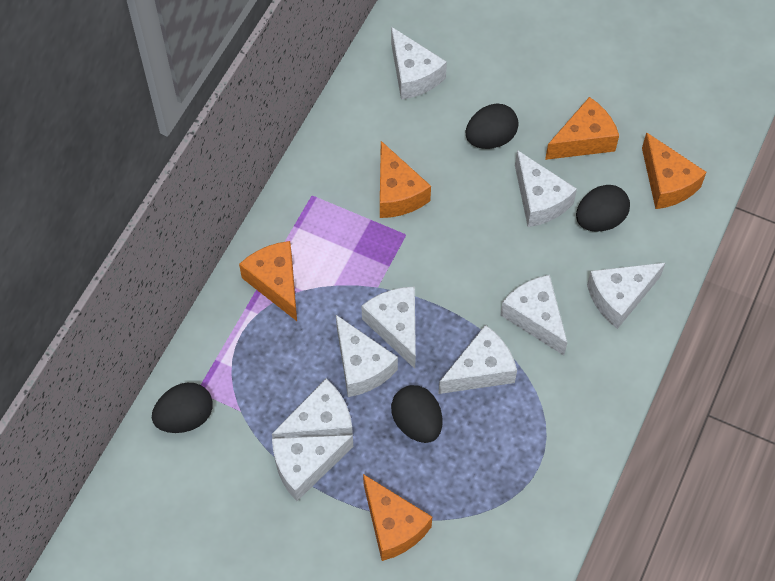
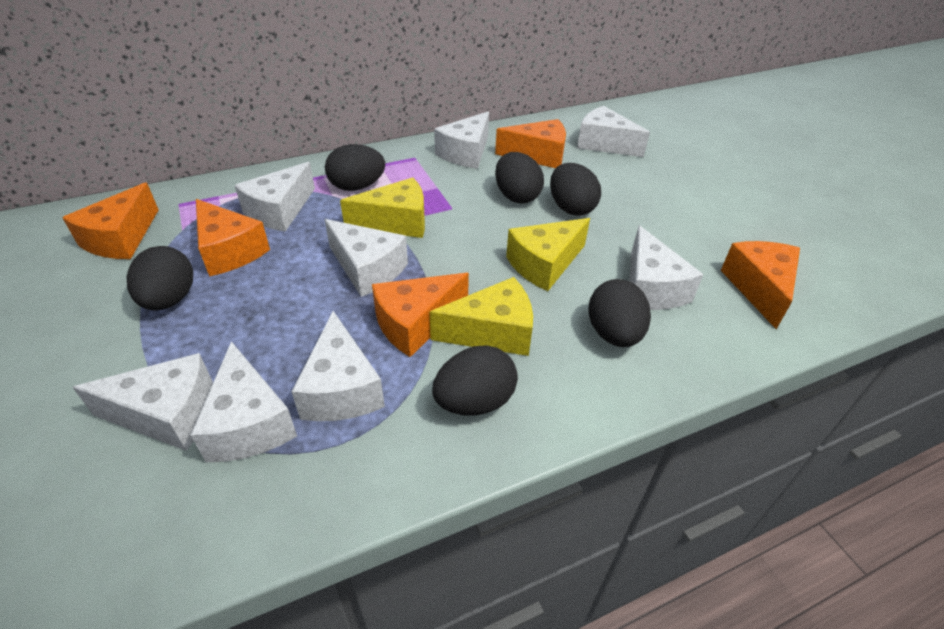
black egg: 4 -> 6
white cheese: 9 -> 8
yellow cheese: 0 -> 3

